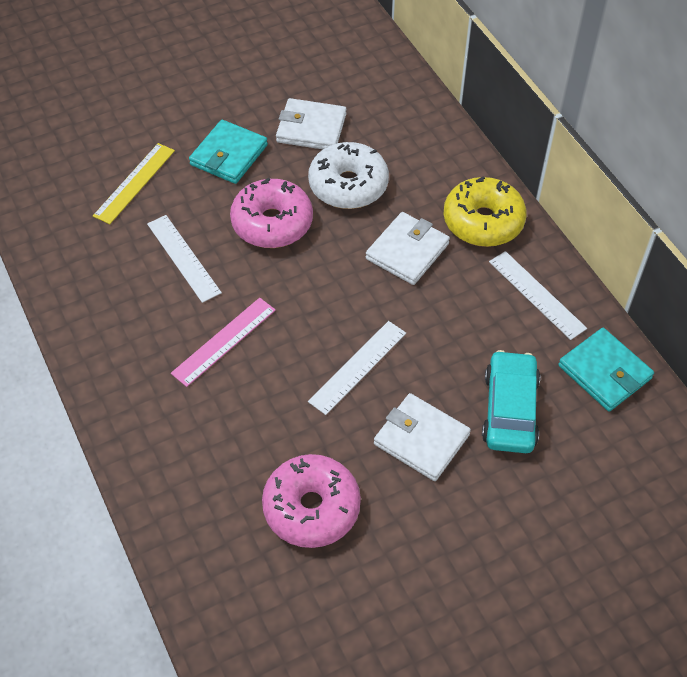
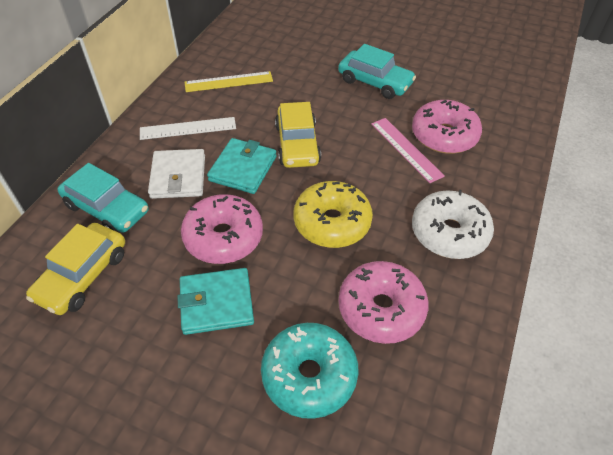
pink donut: 2 -> 3
turquoise car: 1 -> 2
turquoise donut: 0 -> 1
white ruler: 3 -> 1
white wallet: 3 -> 1
yellow car: 0 -> 2

